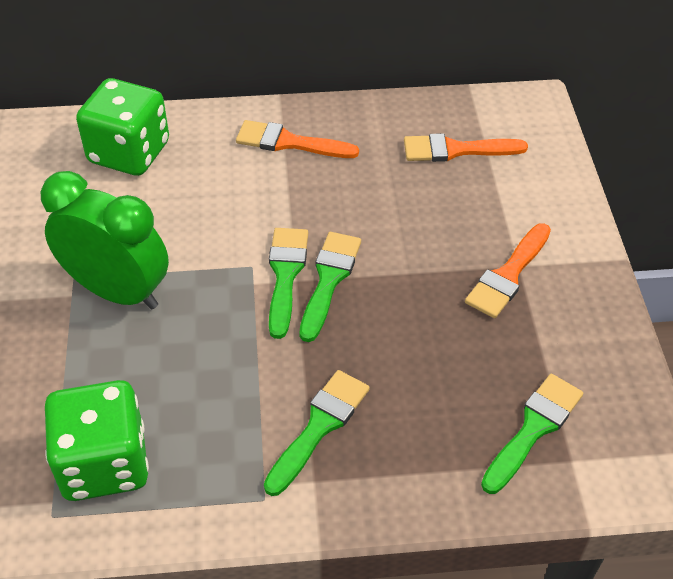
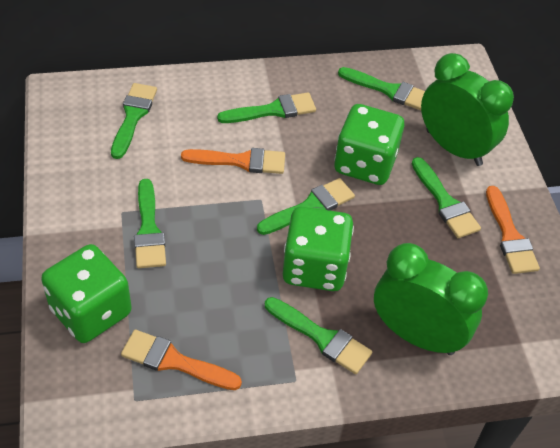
green brush: 4 -> 7
green clock: 1 -> 2
green dice: 2 -> 3

